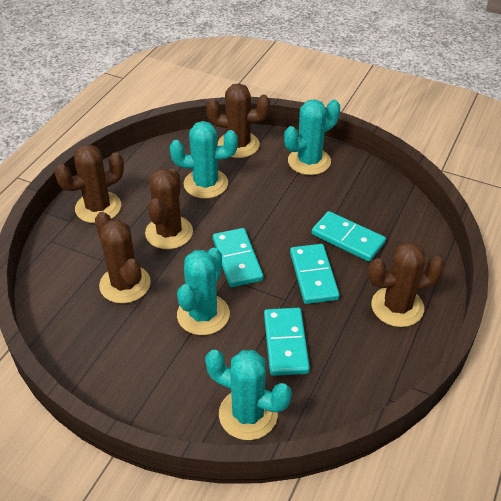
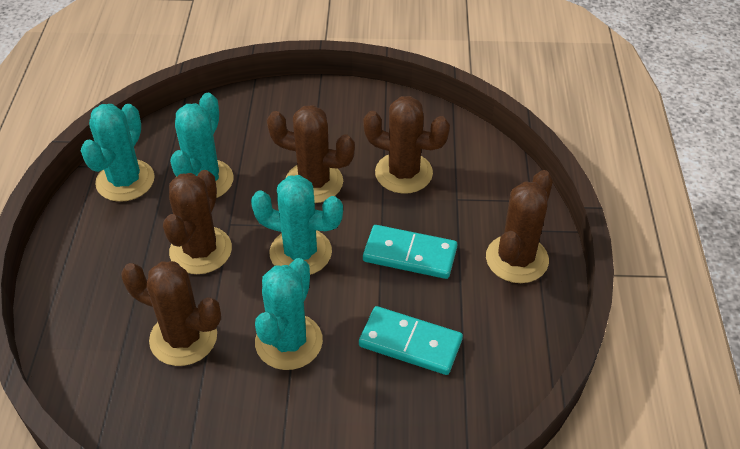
turquoise domino: 4 -> 2

